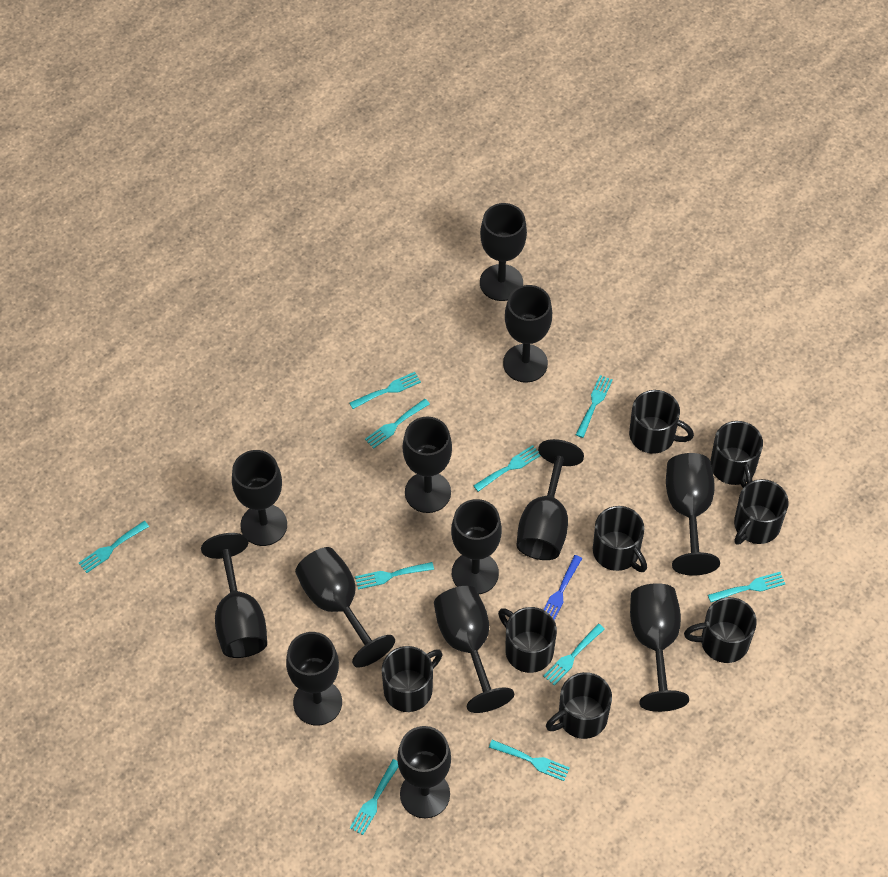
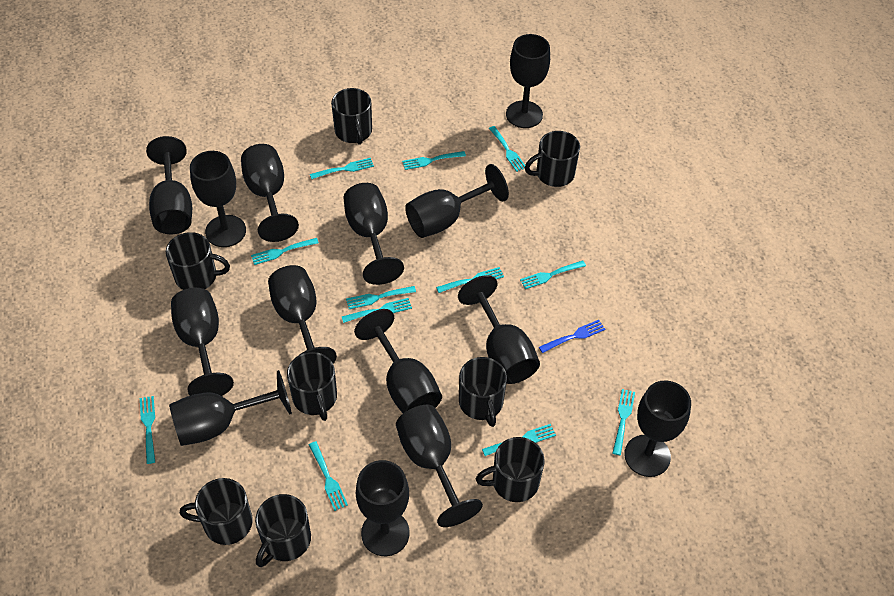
black goblet: 13 -> 14
turquoise fork: 10 -> 12

